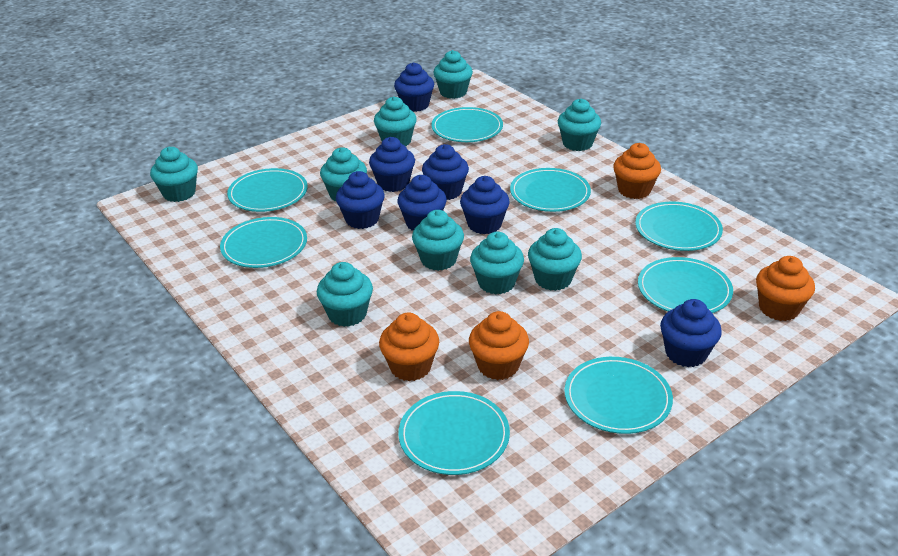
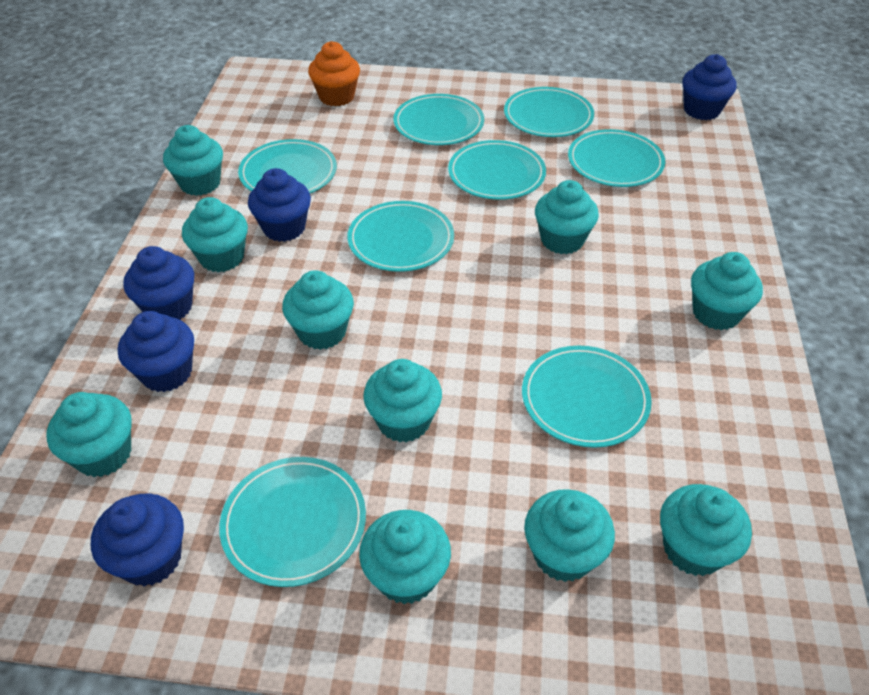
blue cupcake: 7 -> 5
orange cupcake: 4 -> 1
turquoise cupcake: 9 -> 10

